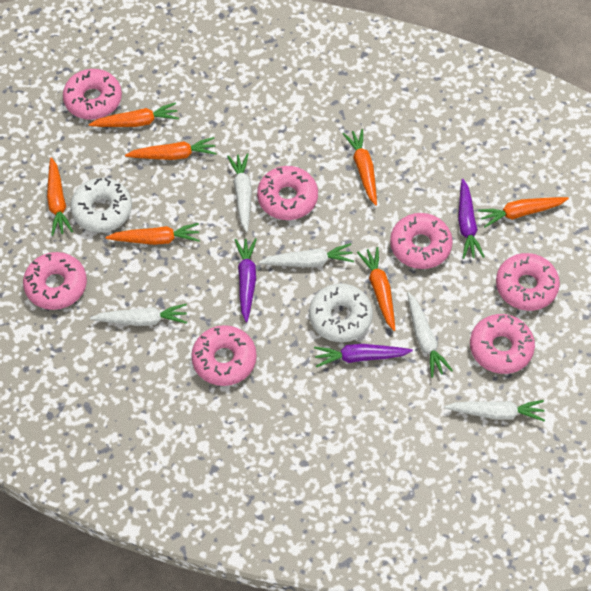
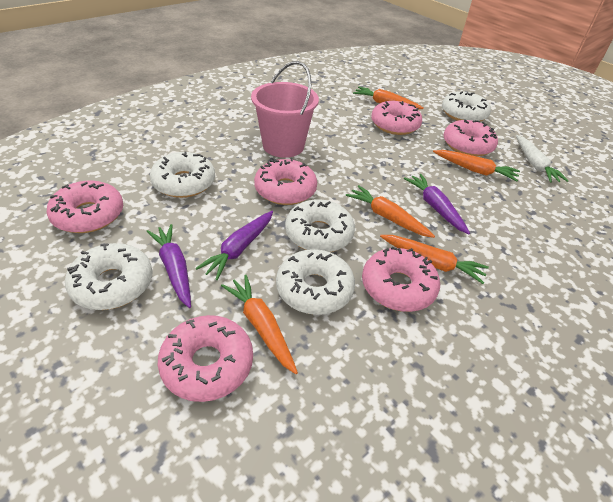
orange carrot: 7 -> 5
pink bucket: 0 -> 1
pink donut: 7 -> 6
white carrot: 5 -> 1
white donut: 2 -> 5

